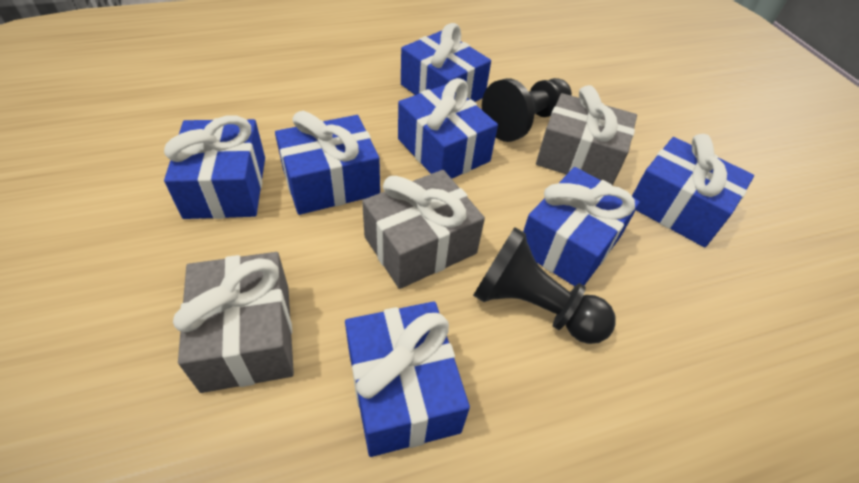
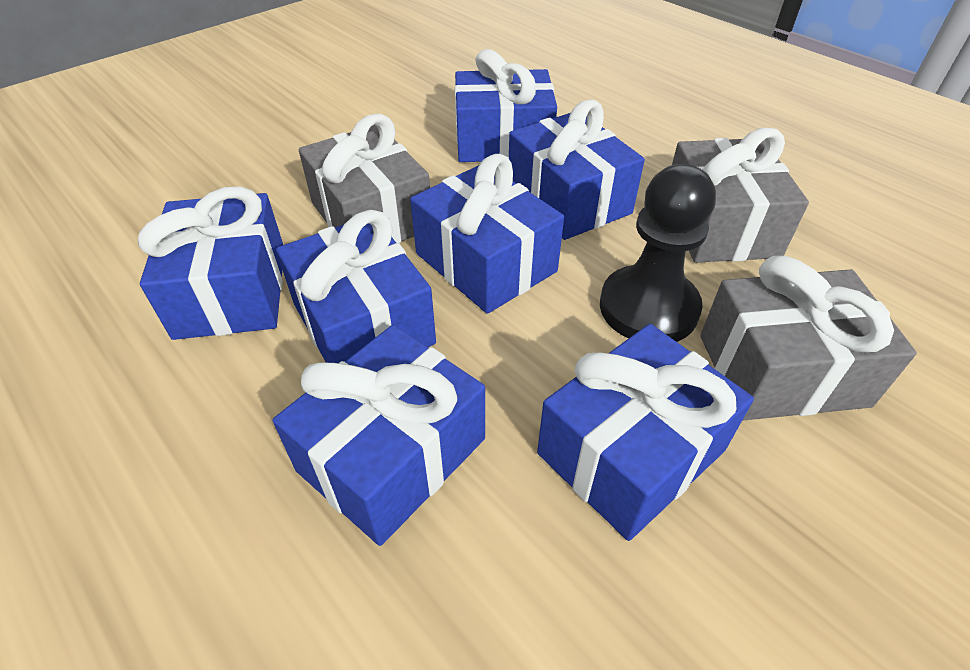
black pawn: 2 -> 1

